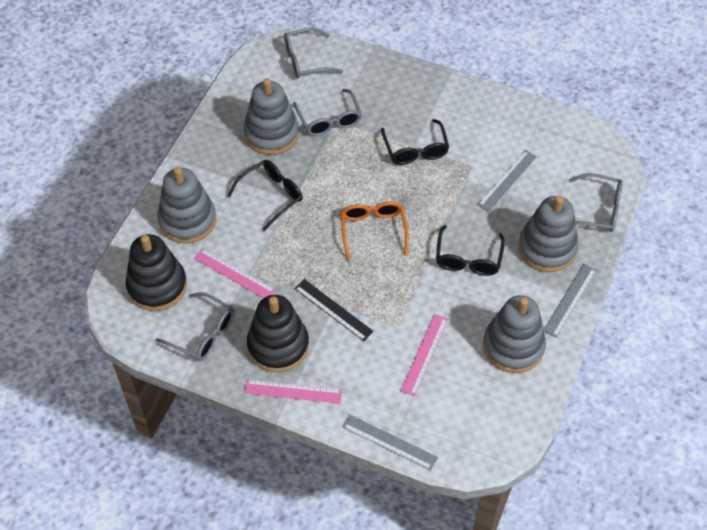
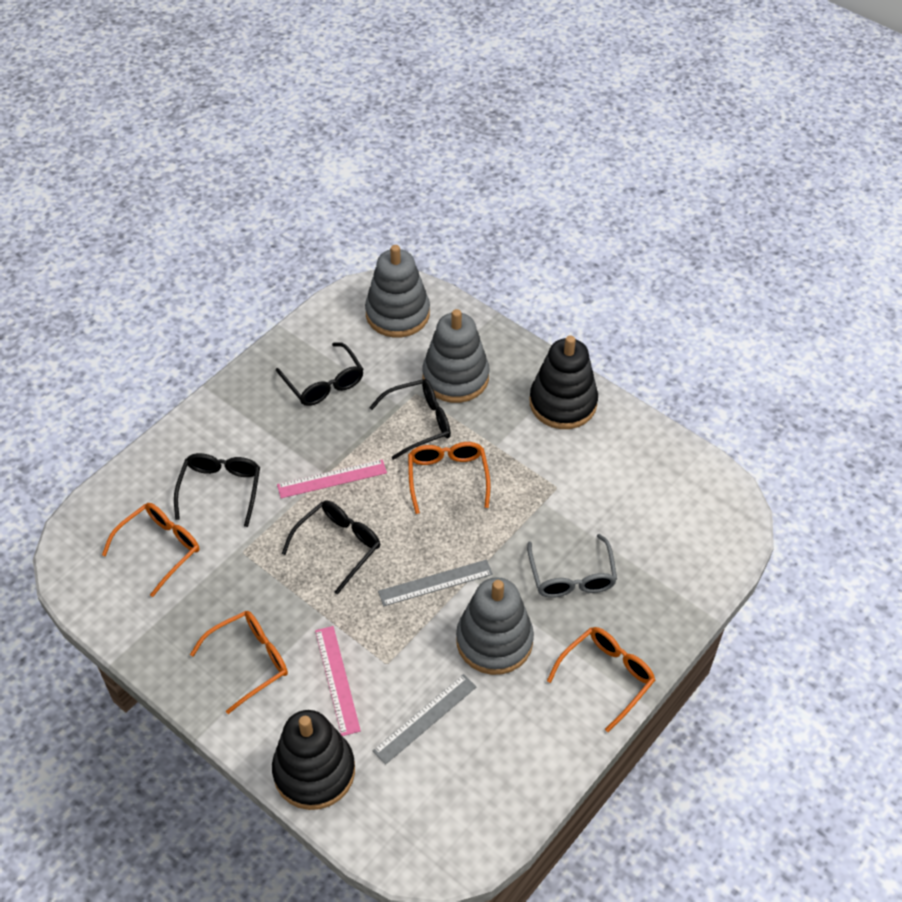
black glasses: 3 -> 4
black ruler: 1 -> 0
grey glasses: 4 -> 1
grey ruler: 3 -> 2
grey stacking toy: 4 -> 3
orange glasses: 1 -> 4
pink ruler: 3 -> 2

